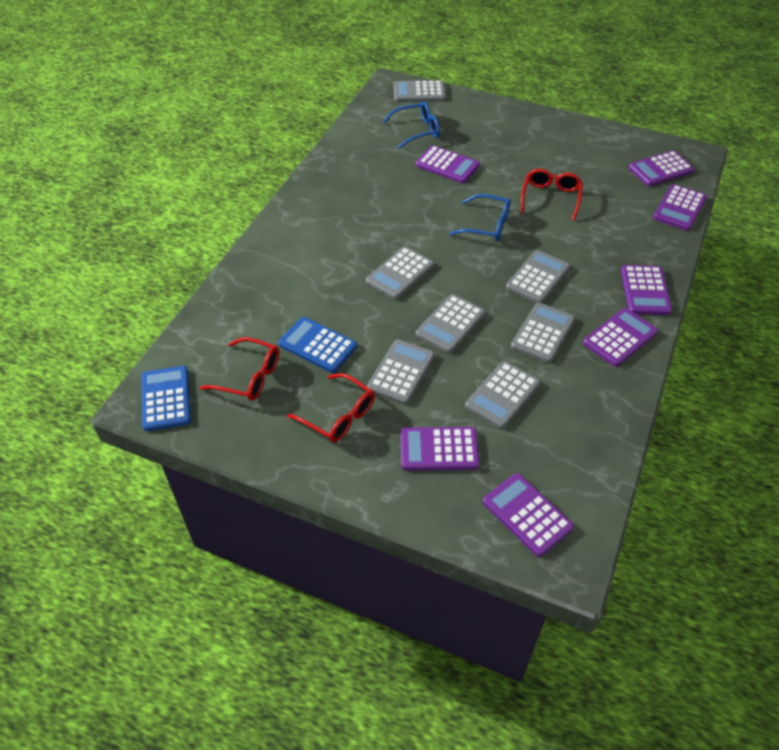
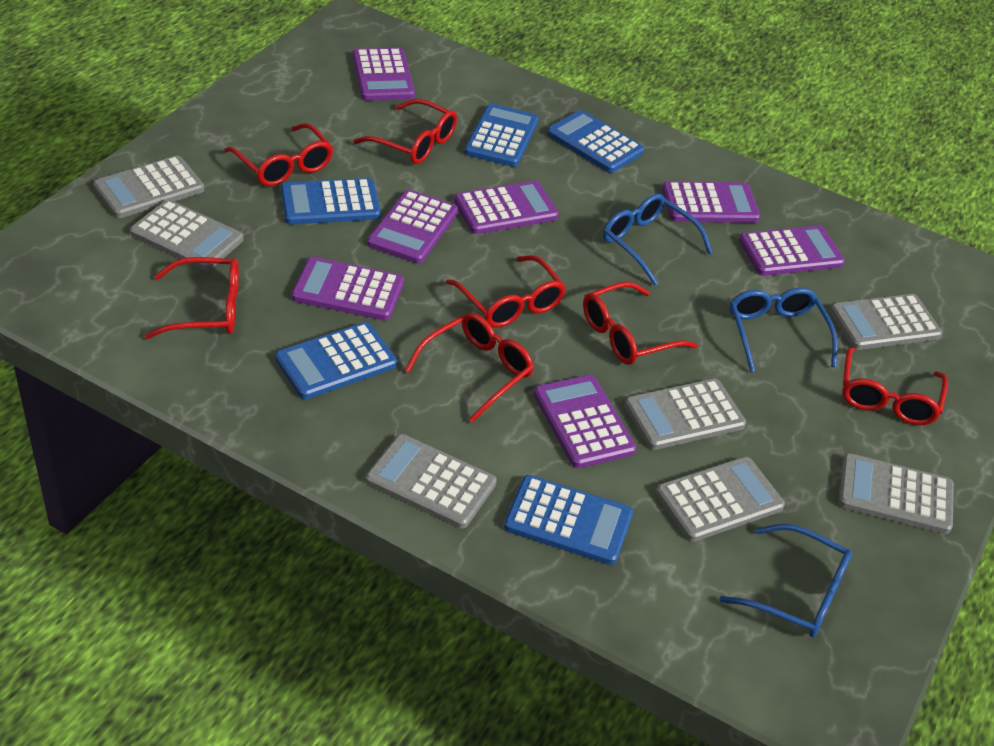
blue calculator: 2 -> 5
blue glasses: 2 -> 3
red glasses: 3 -> 7

